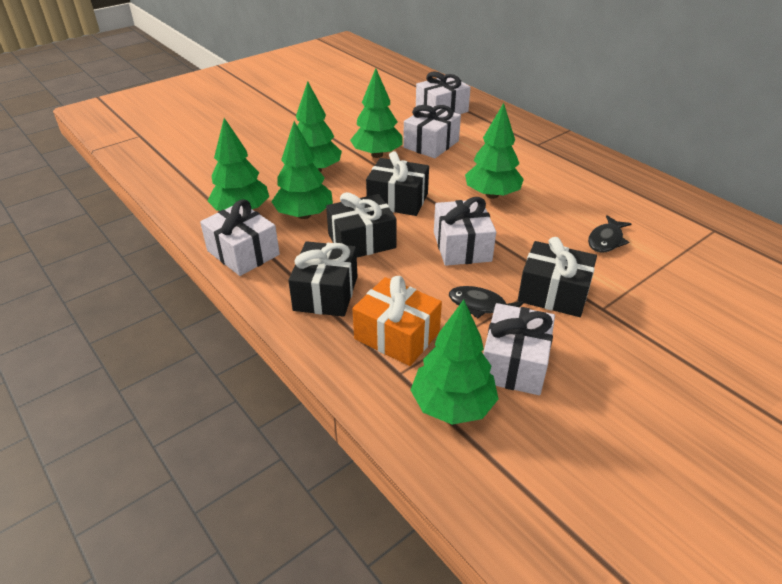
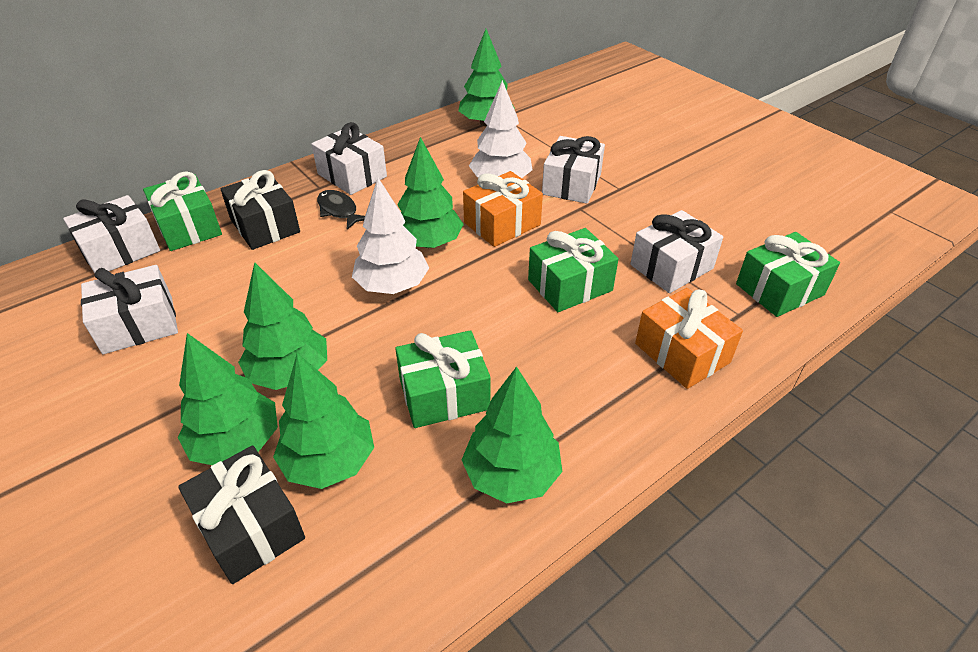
black fish: 2 -> 1
black gift: 4 -> 2
green gift: 0 -> 4
orange gift: 1 -> 2
white tree: 0 -> 2

